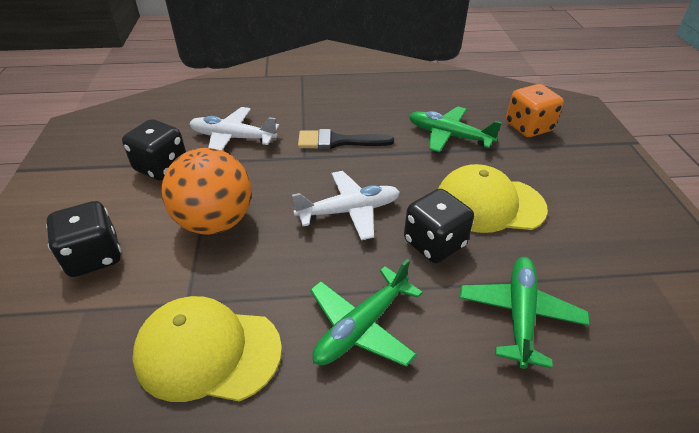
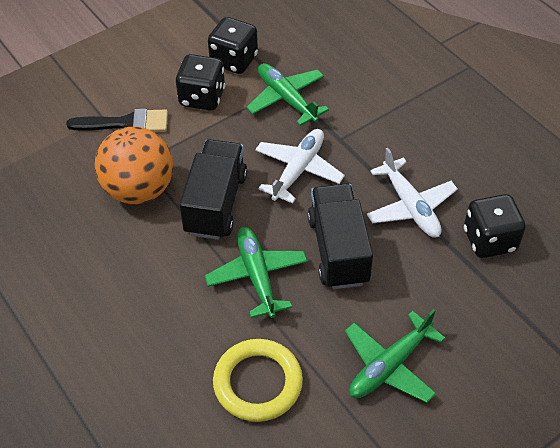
black truck: 0 -> 2
orange dice: 1 -> 0
yellow cap: 2 -> 0
yellow ring: 0 -> 1

